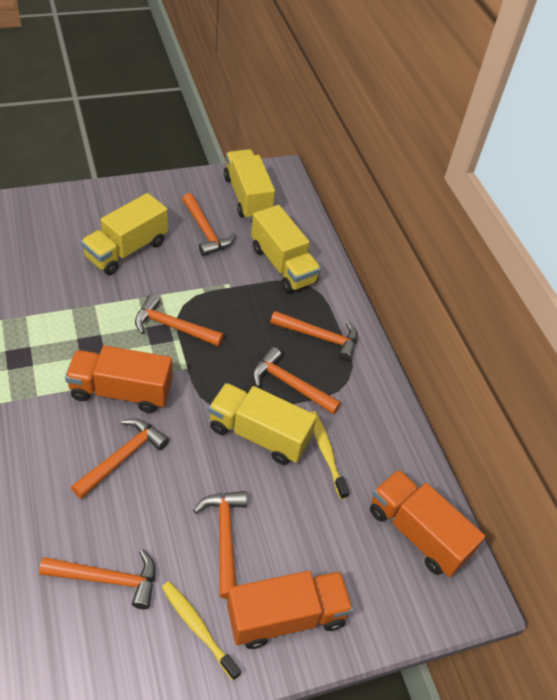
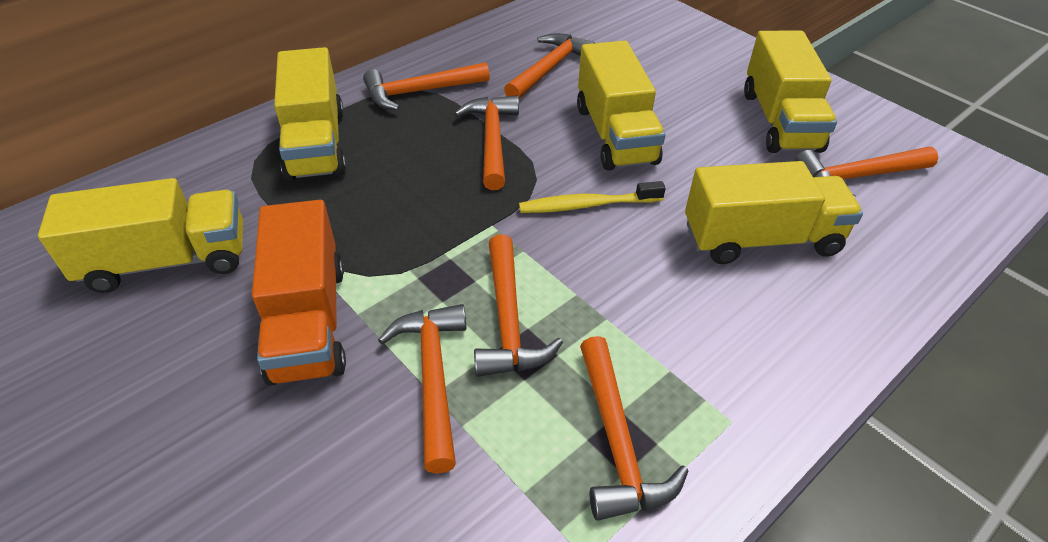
orange truck: 3 -> 1
yellow toothbrush: 2 -> 1
yellow truck: 4 -> 5

